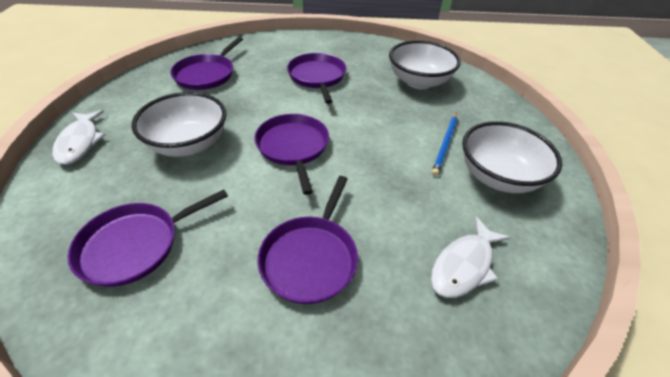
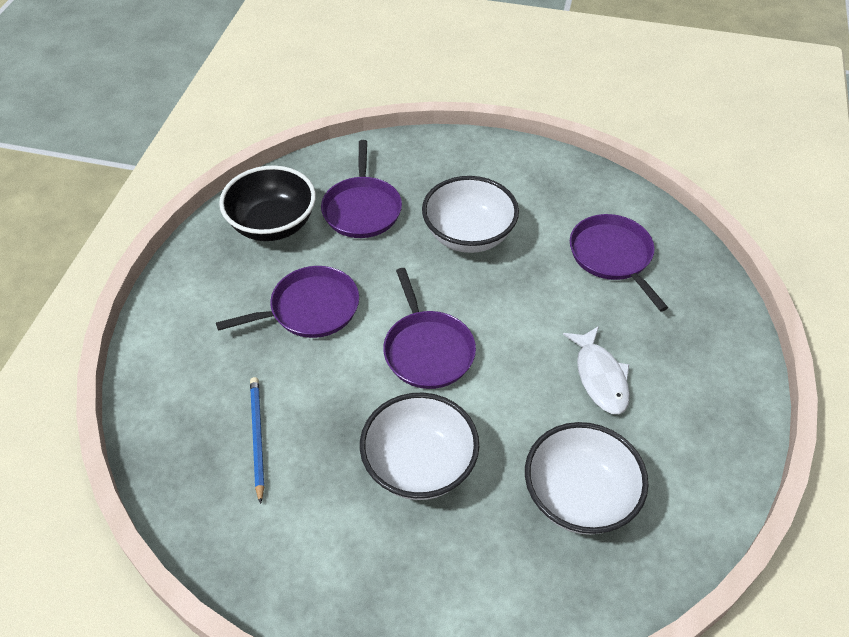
black bowl: 0 -> 1
purple pan: 5 -> 4
white fish: 2 -> 1

